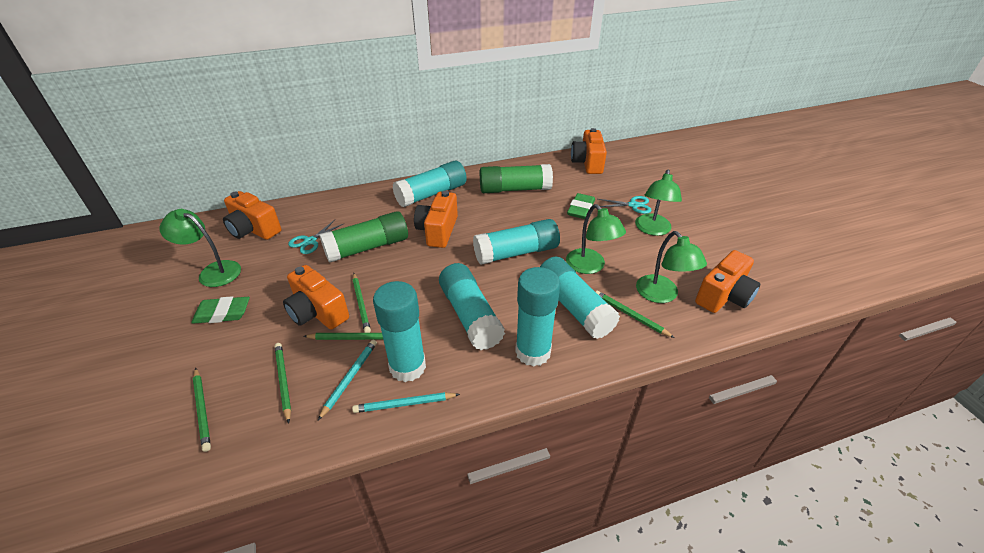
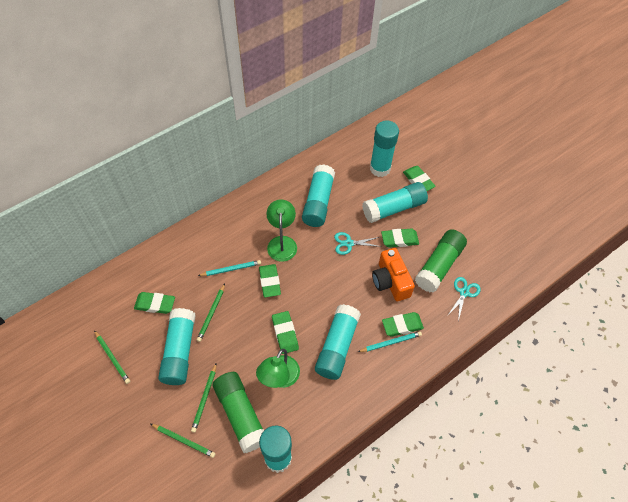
green eraser: 2 -> 6
green lamp: 4 -> 2
green pencil: 5 -> 4
orange camera: 5 -> 1

